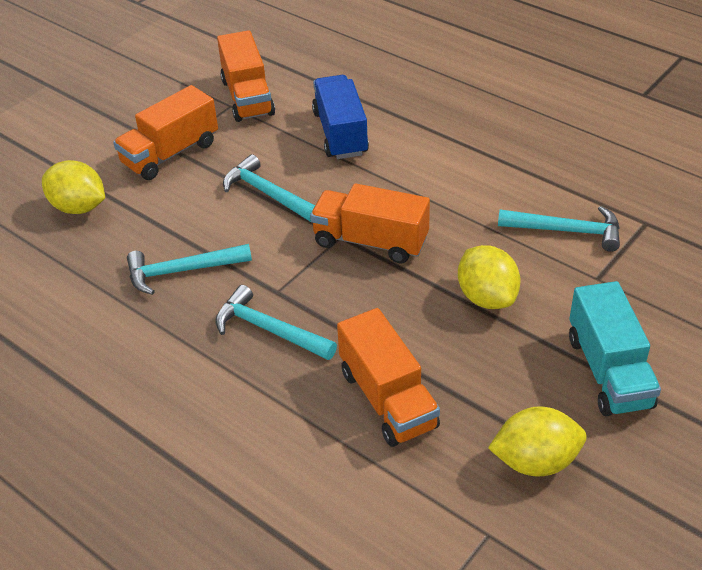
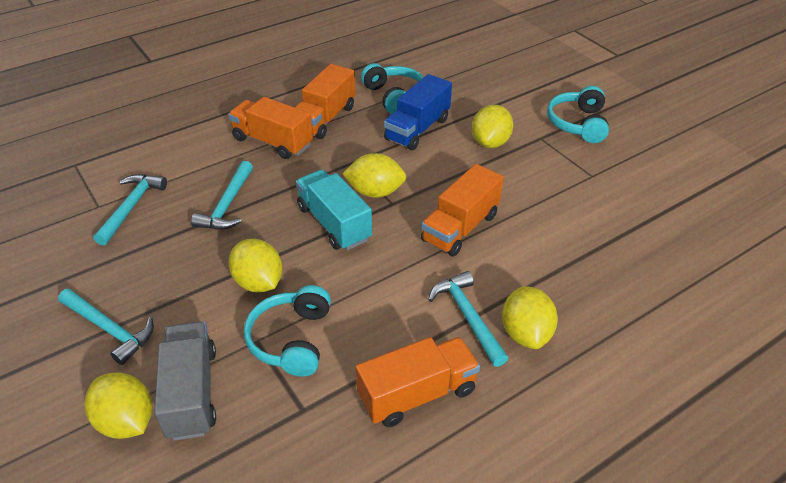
grey truck: 0 -> 1
turquoise headphones: 0 -> 3
yellow lemon: 3 -> 5

